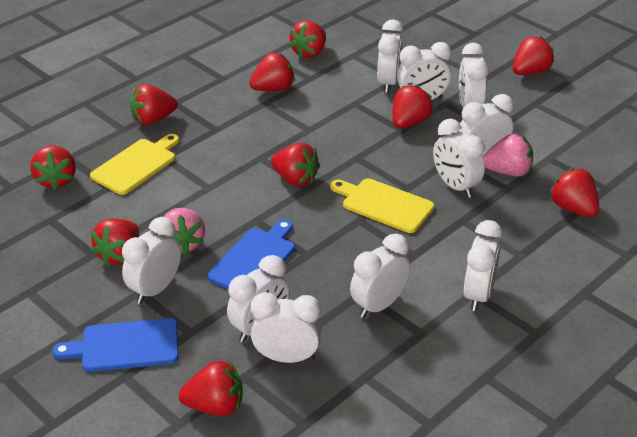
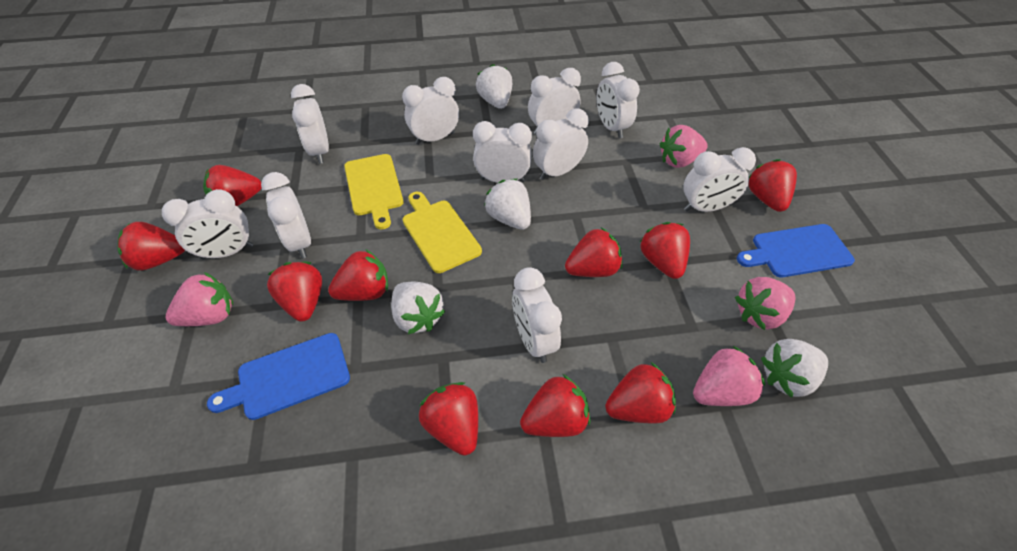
pink strawberry: 2 -> 4
white strawberry: 0 -> 4

